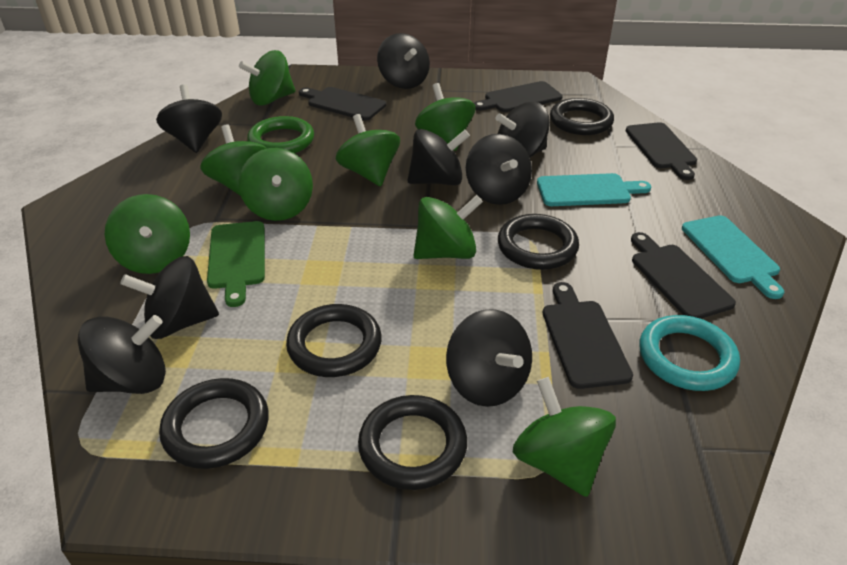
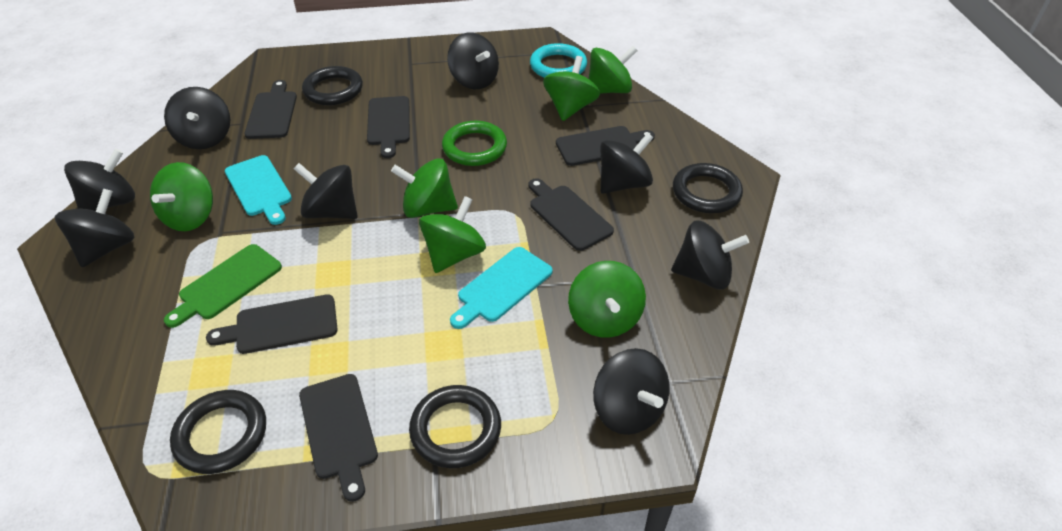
black cutting board: 5 -> 6
black ring: 5 -> 4
green spinning top: 8 -> 6

